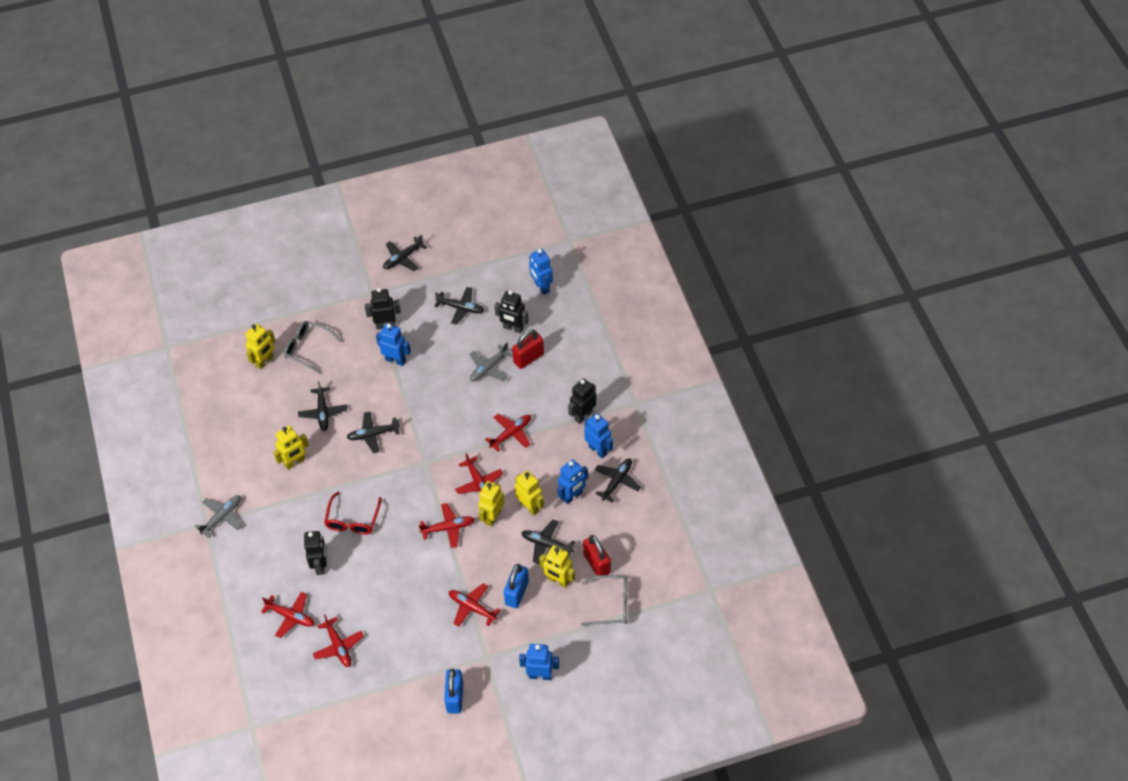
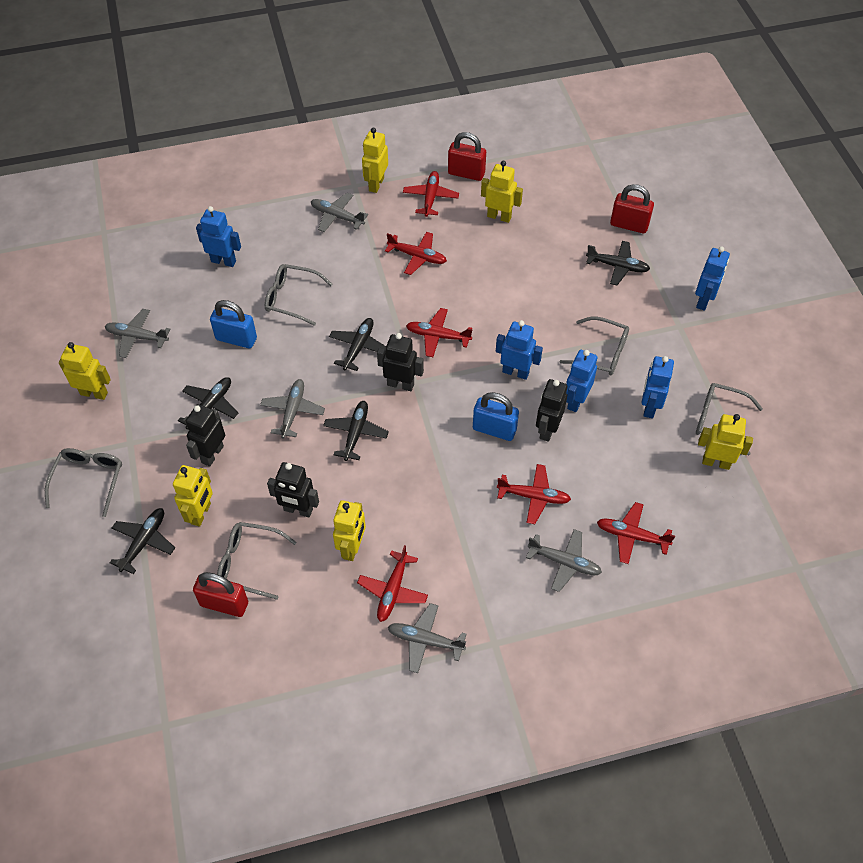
black plane: 6 -> 5
grey glasses: 2 -> 5
grey plane: 2 -> 5
red glasses: 1 -> 0
red padlock: 2 -> 3
yellow robot: 5 -> 6

